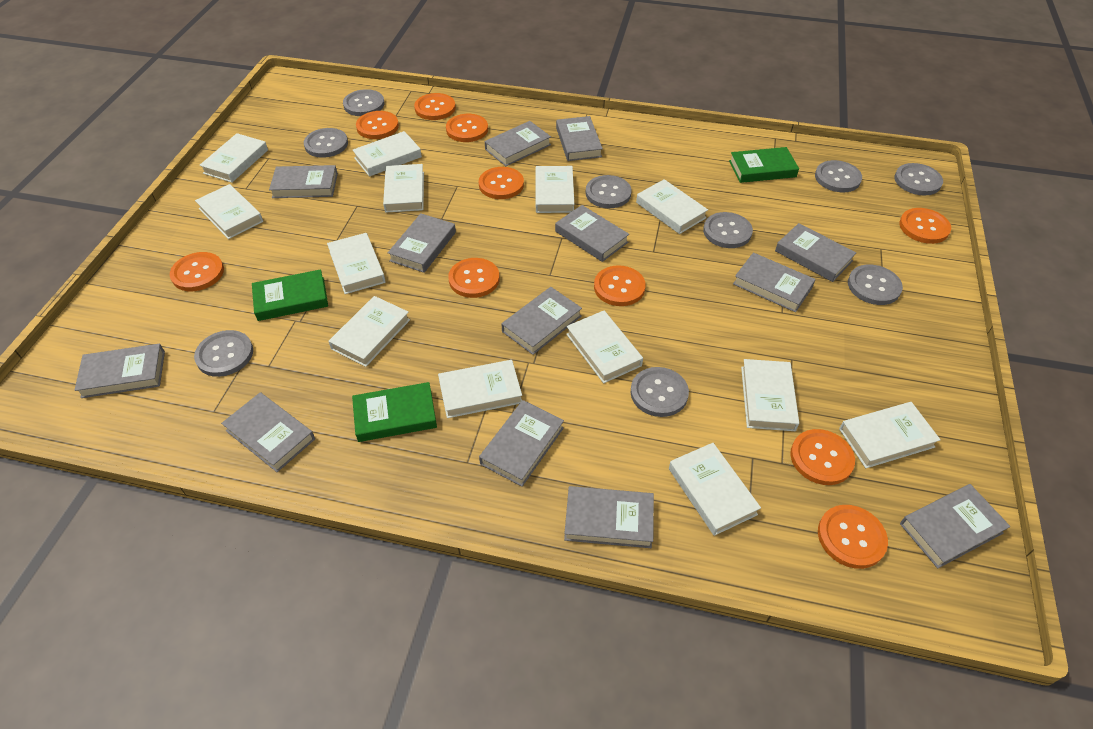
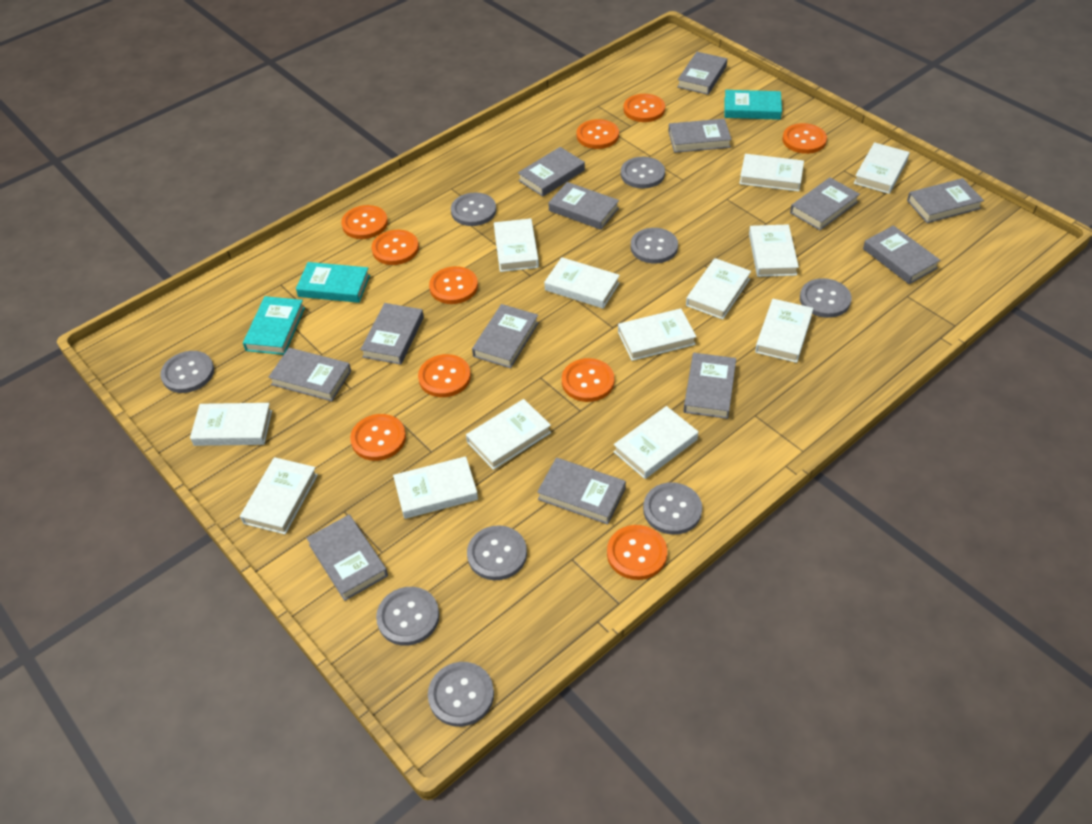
green book: 3 -> 0
turquoise book: 0 -> 3

